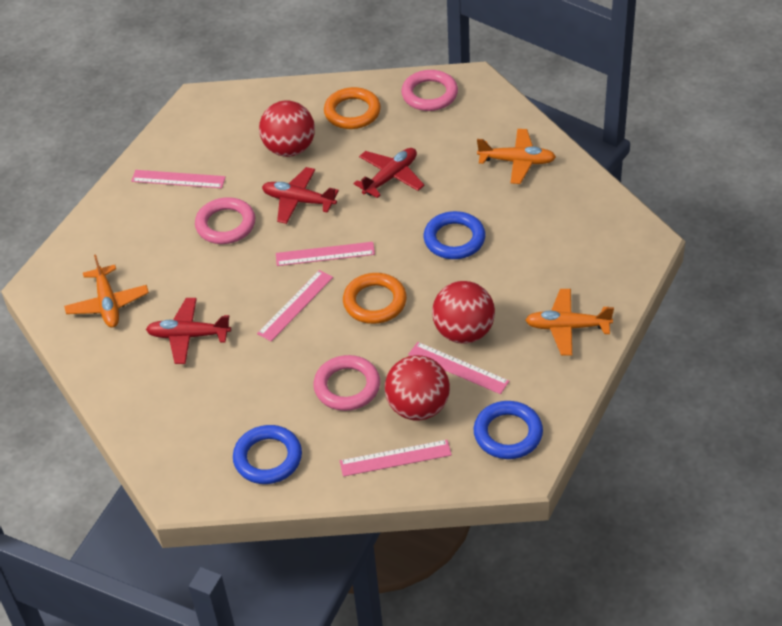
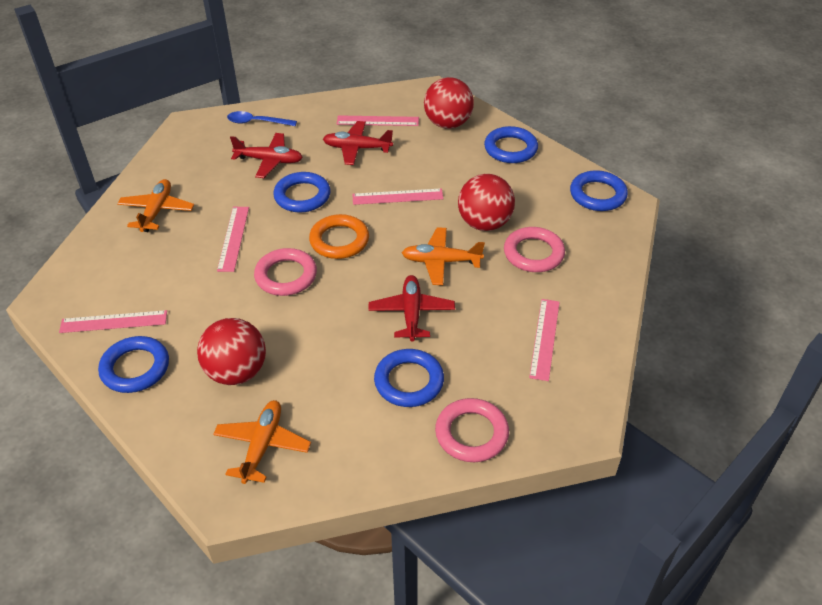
blue ring: 3 -> 5
blue spoon: 0 -> 1
orange ring: 2 -> 1

